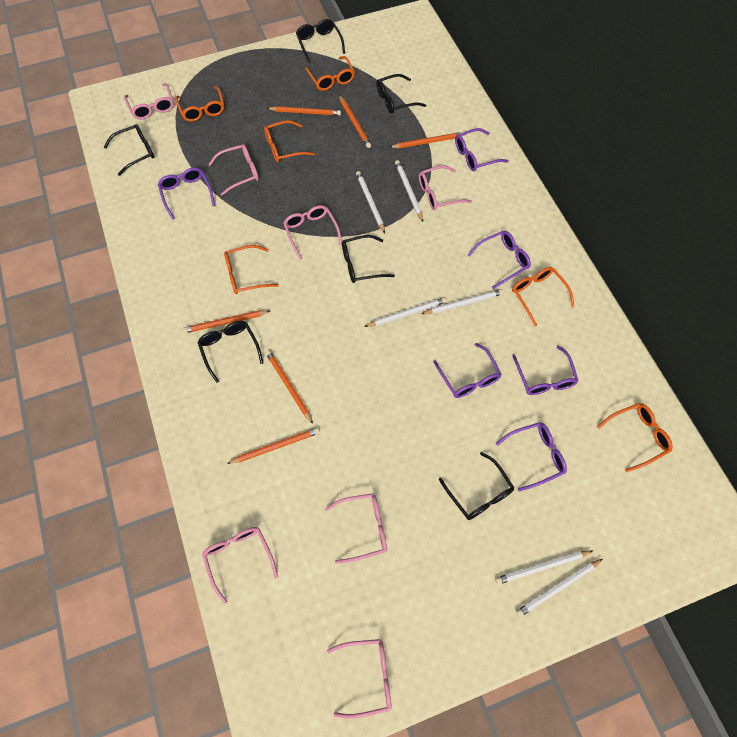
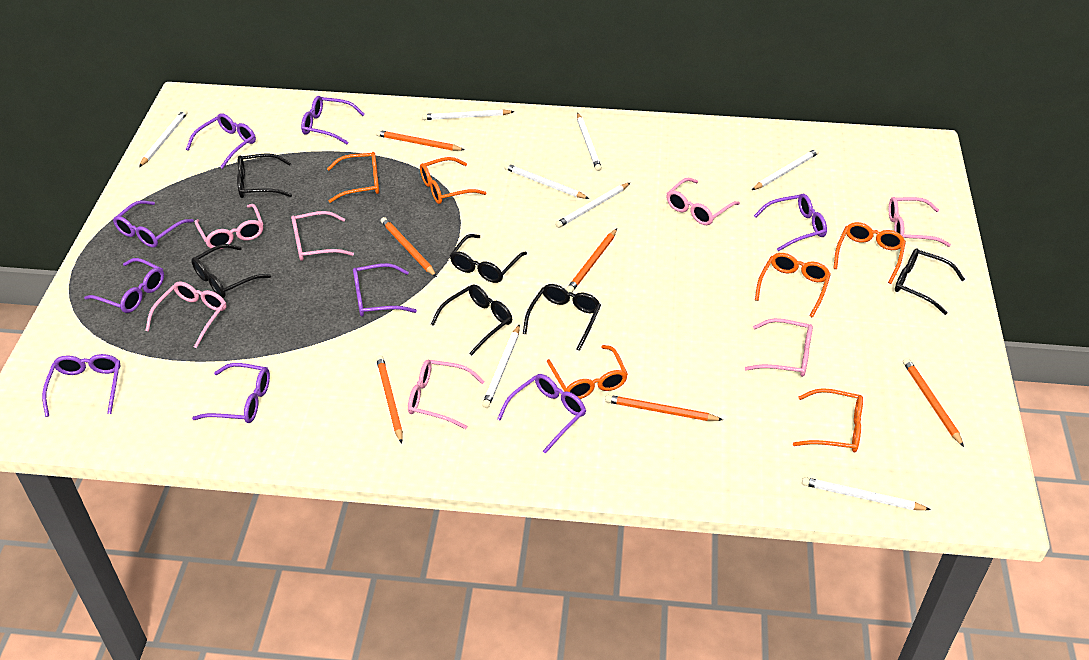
purple glasses: 6 -> 9
white pencil: 6 -> 8

